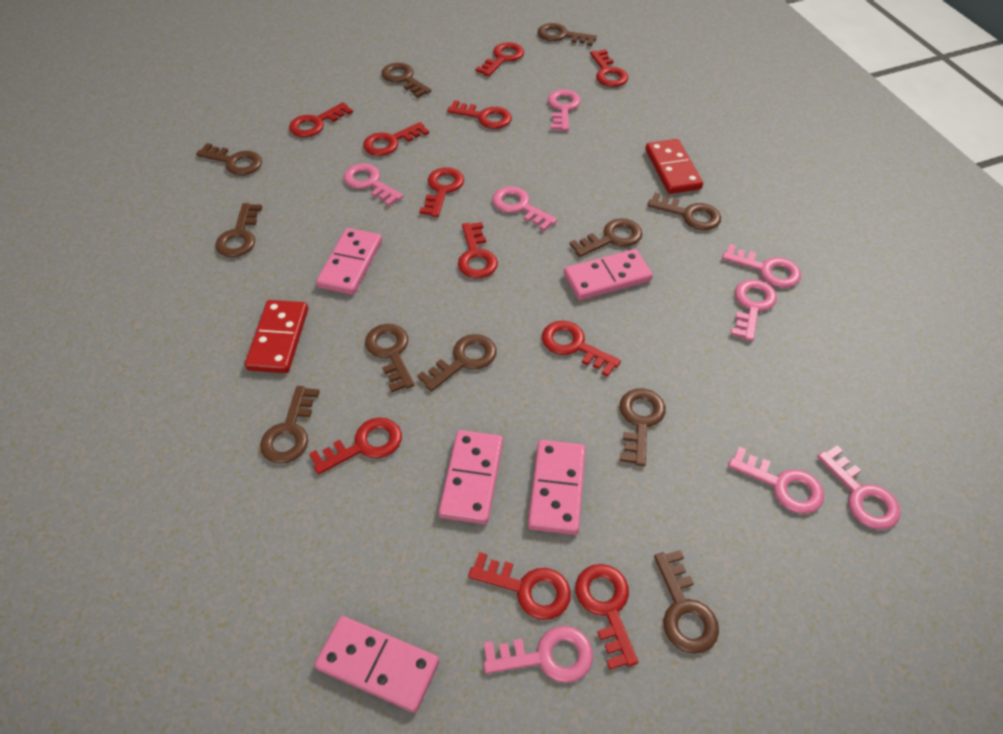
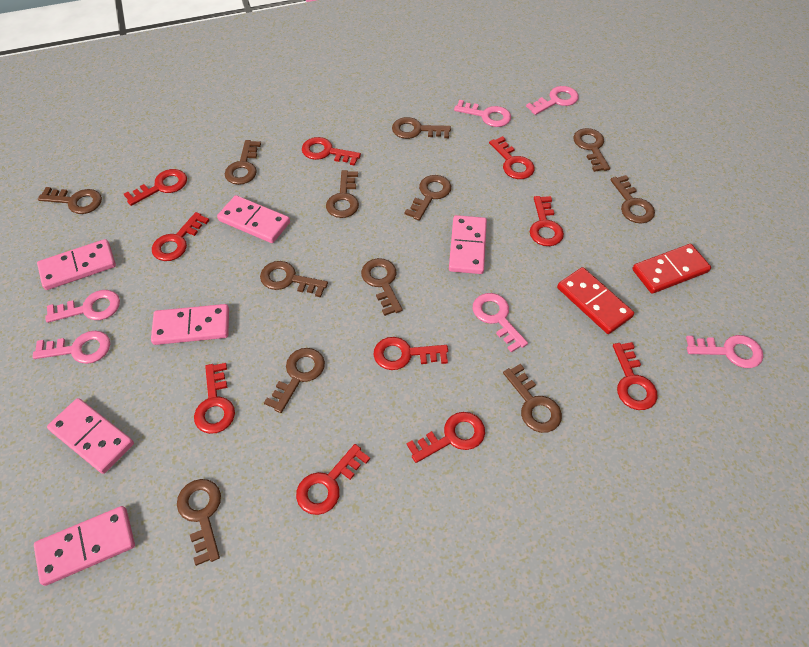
brown key: 11 -> 12
pink domino: 5 -> 6
pink key: 8 -> 6
red key: 11 -> 10

